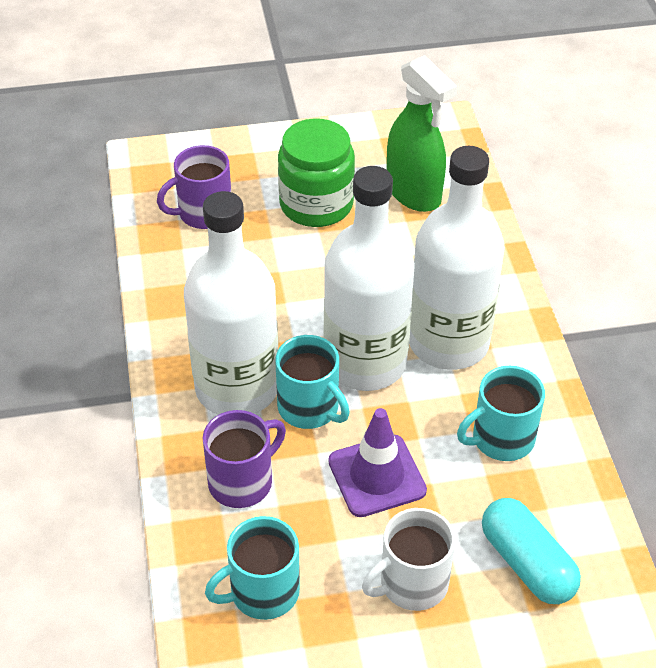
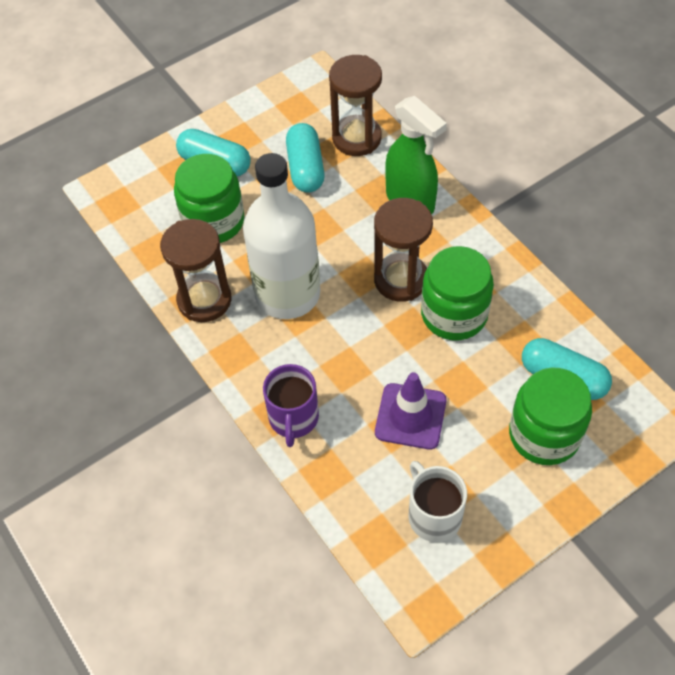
brown hourglass: 0 -> 3
green jar: 1 -> 3
purple mug: 2 -> 1
turquoise capsule: 1 -> 3
turquoise mug: 3 -> 0
white bottle: 3 -> 1

